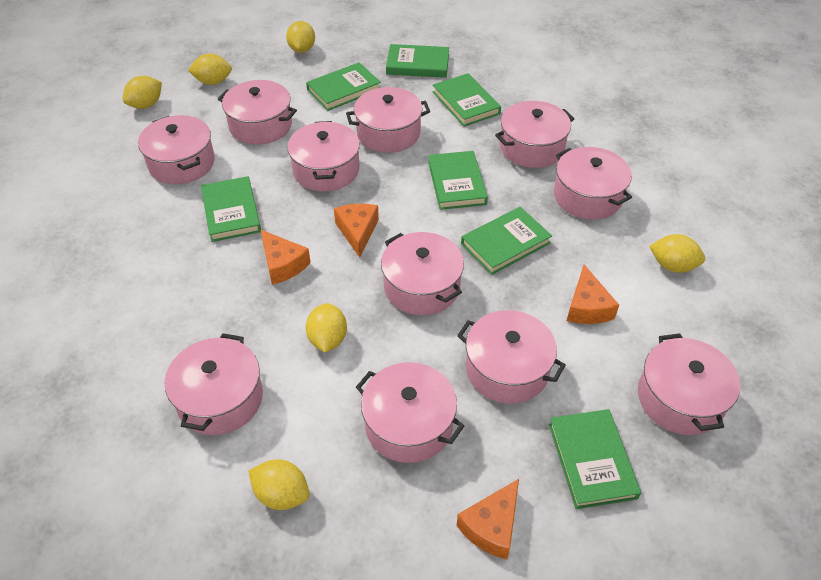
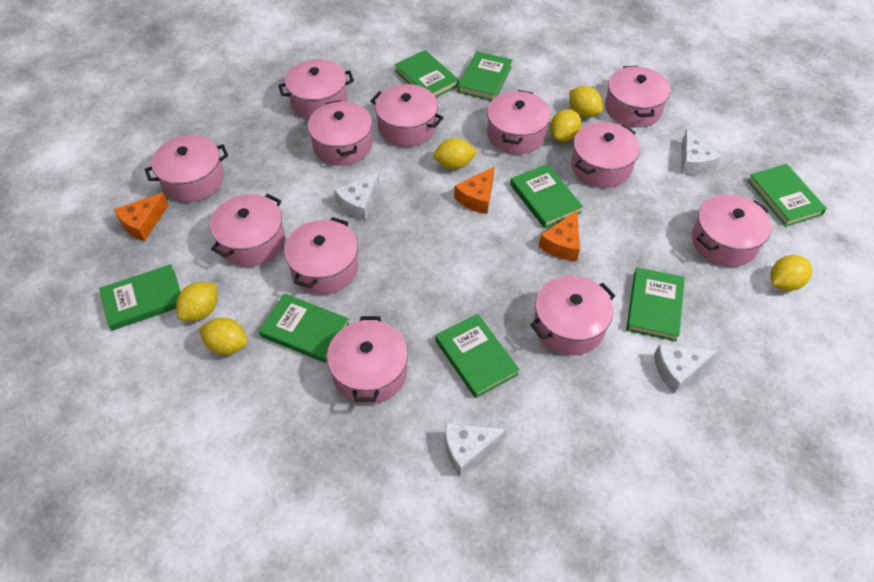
green book: 7 -> 8
orange cheese: 4 -> 3
pink pot: 11 -> 12
white cheese: 0 -> 4

